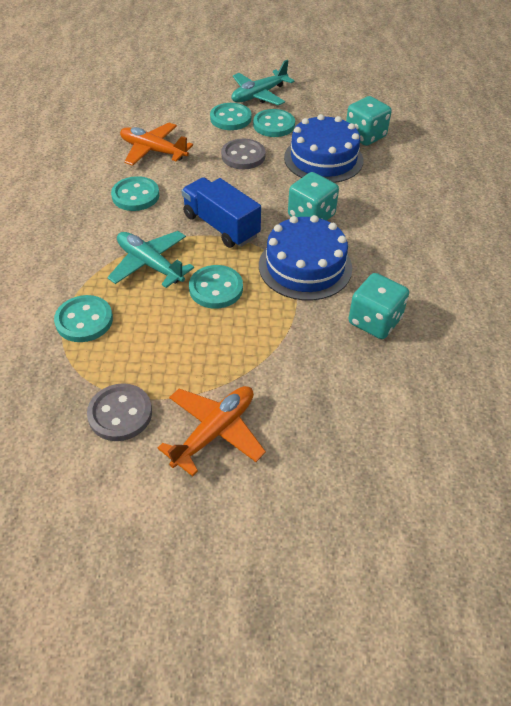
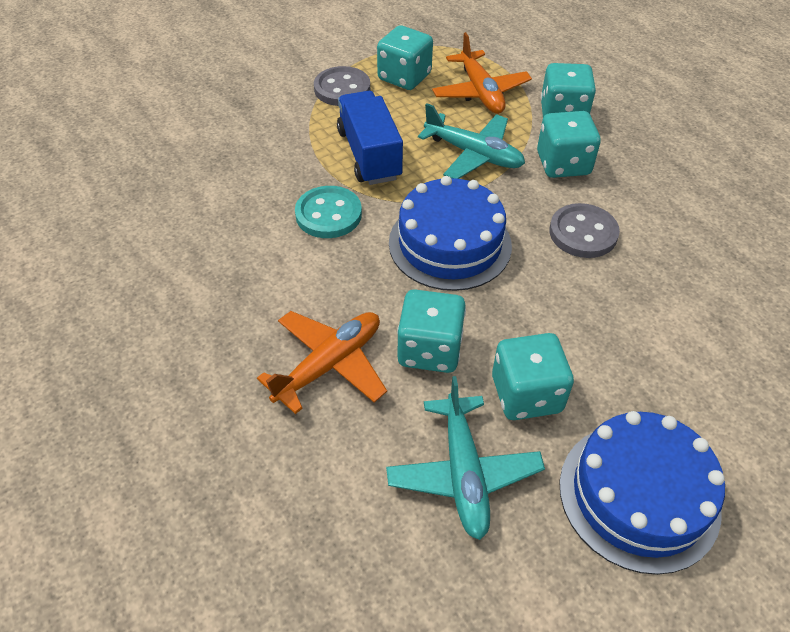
turquoise button: 5 -> 1
turquoise dice: 3 -> 5

